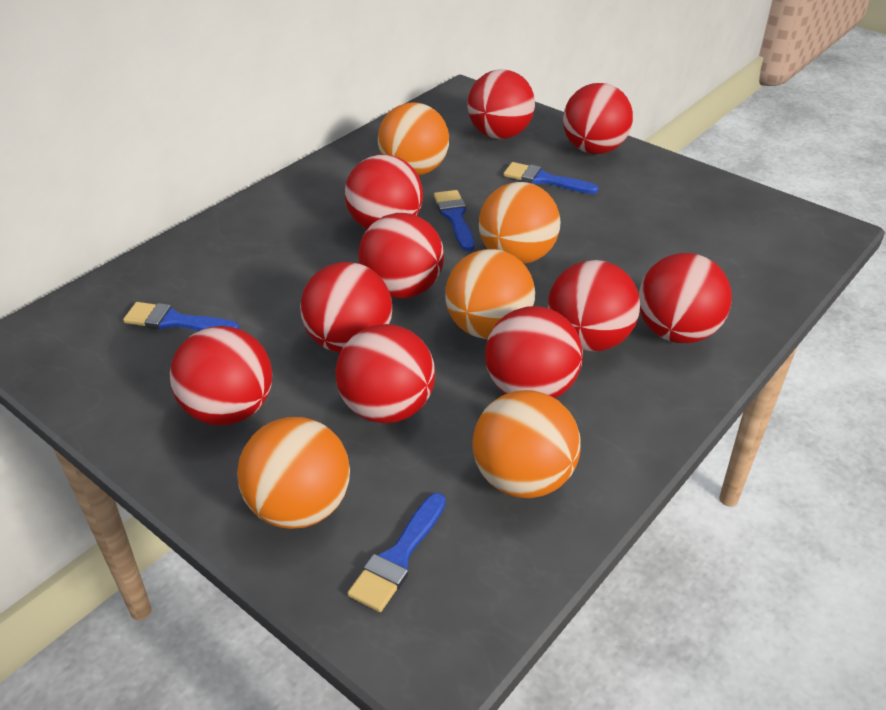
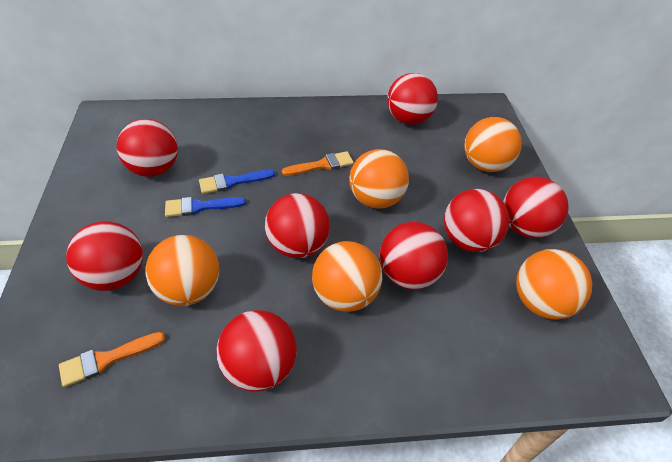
blue brush: 4 -> 2
orange brush: 0 -> 2
red ball: 10 -> 8

